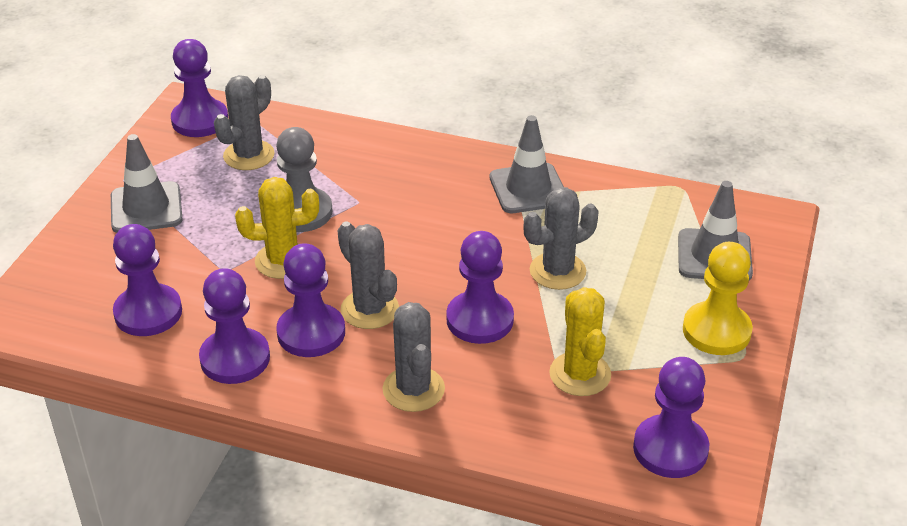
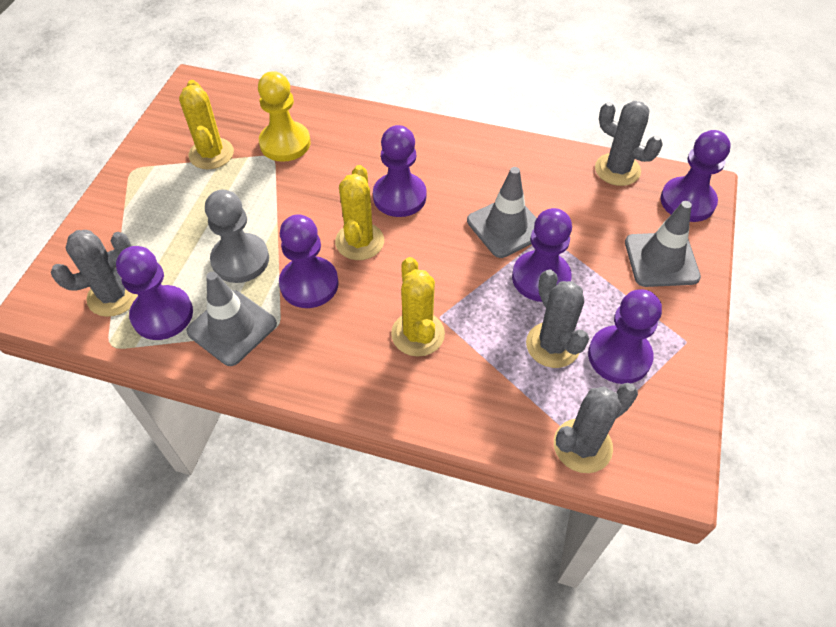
yellow cactus: 2 -> 3

